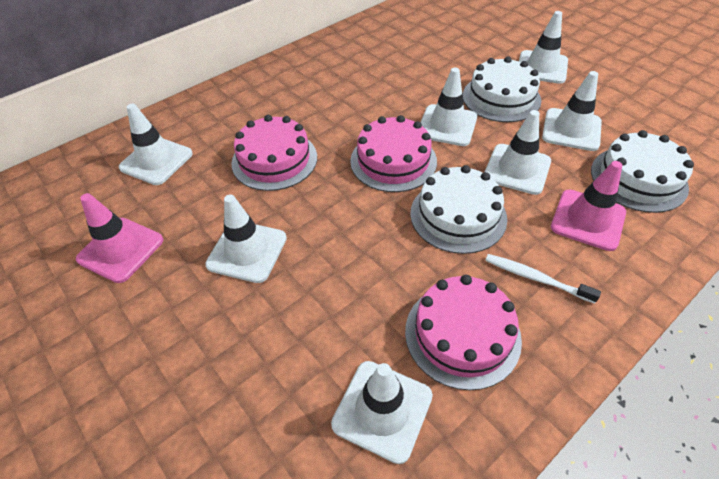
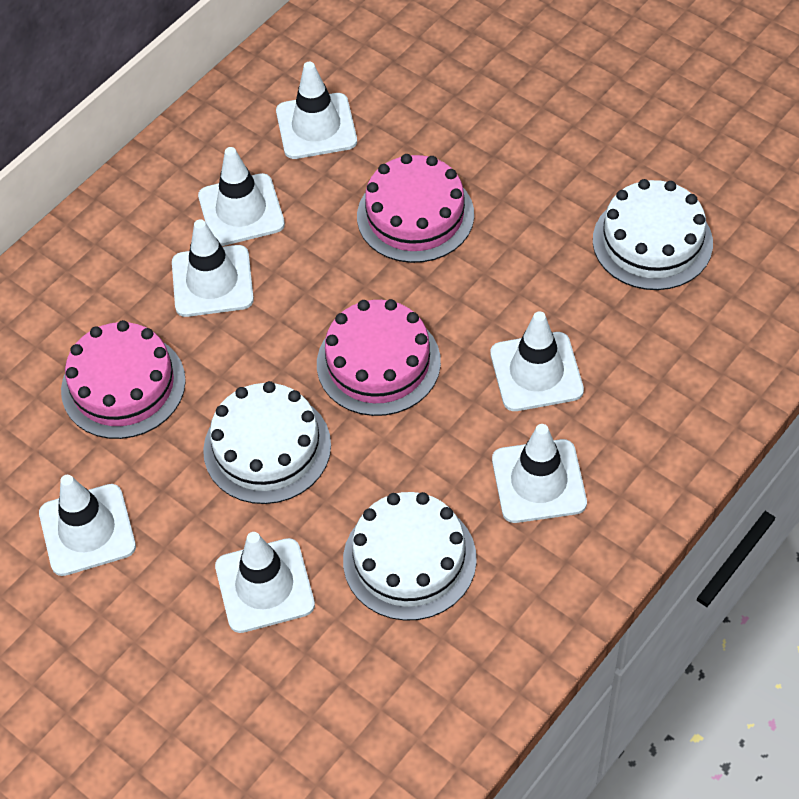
pink traffic cone: 2 -> 0
white toothbrush: 1 -> 0

